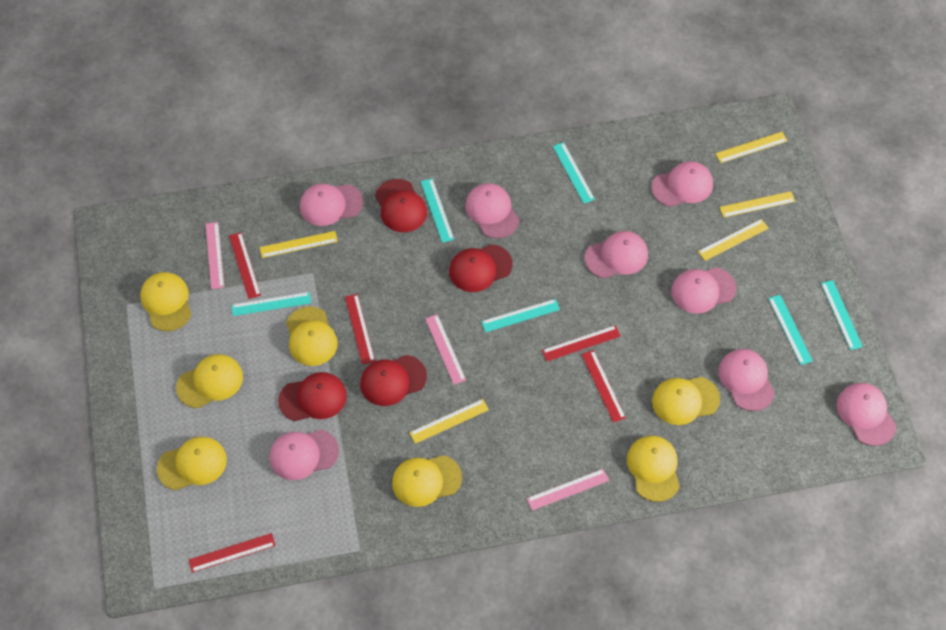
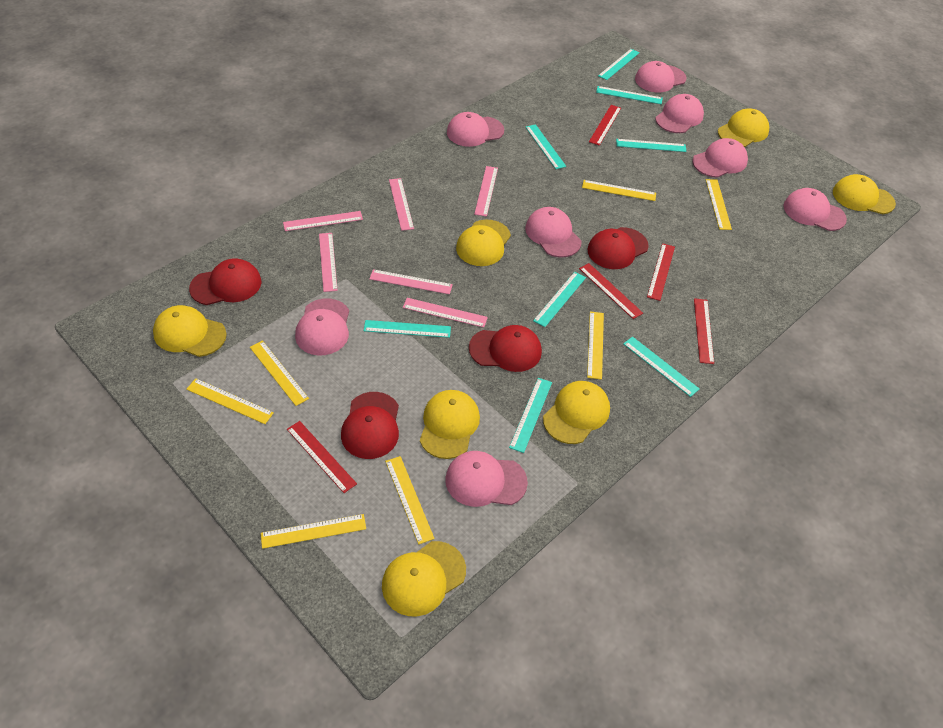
pink ruler: 3 -> 6
turquoise ruler: 6 -> 8
yellow ruler: 5 -> 7

